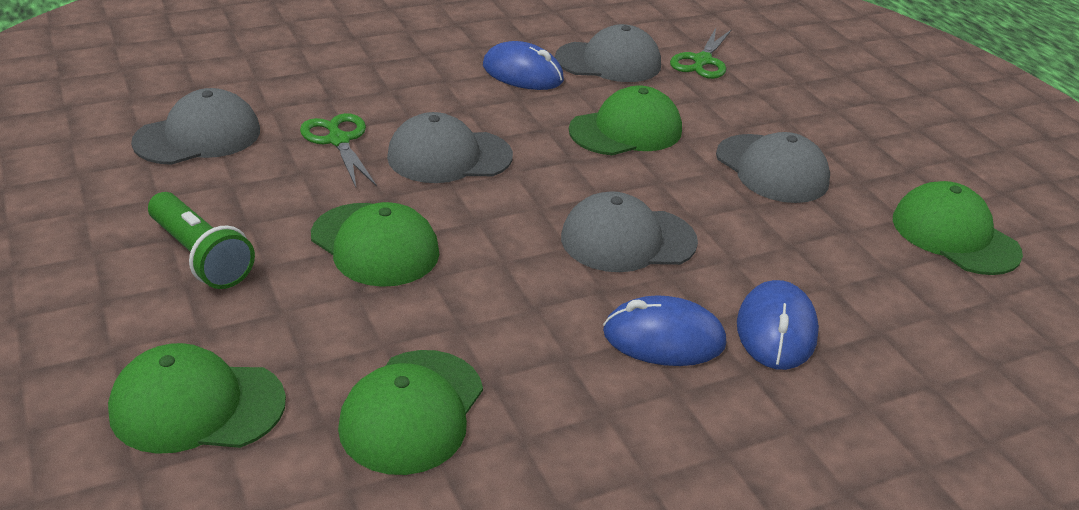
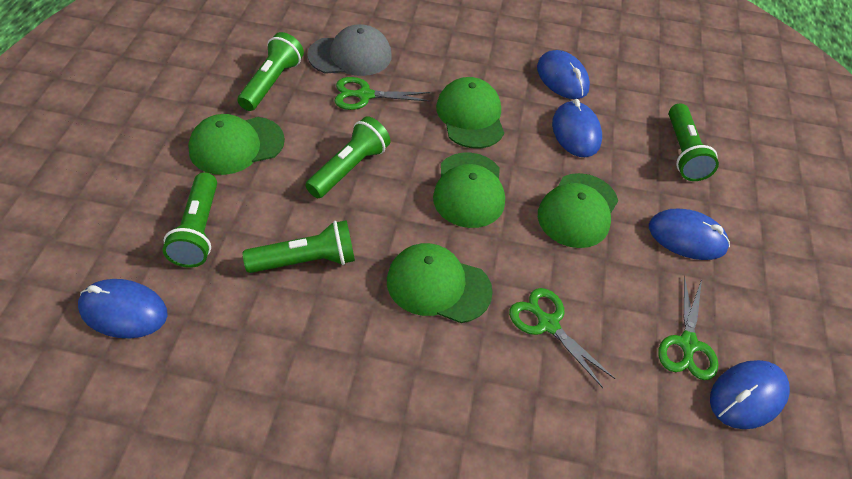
blue mouse: 3 -> 5
green flashlight: 1 -> 5
green scissors: 2 -> 3
grey cap: 5 -> 1

